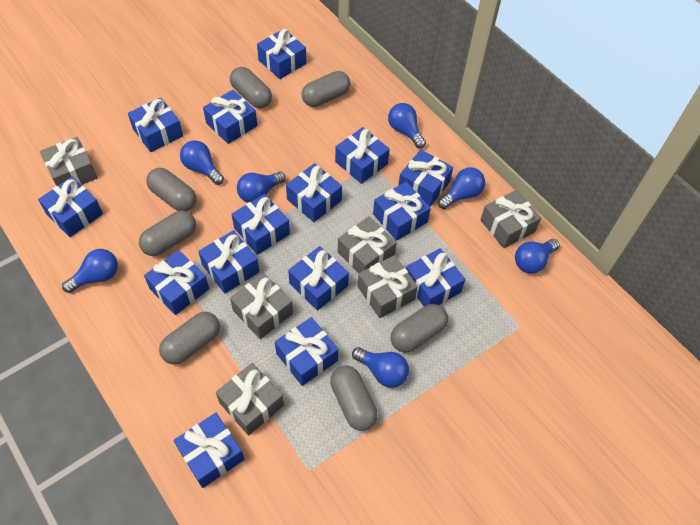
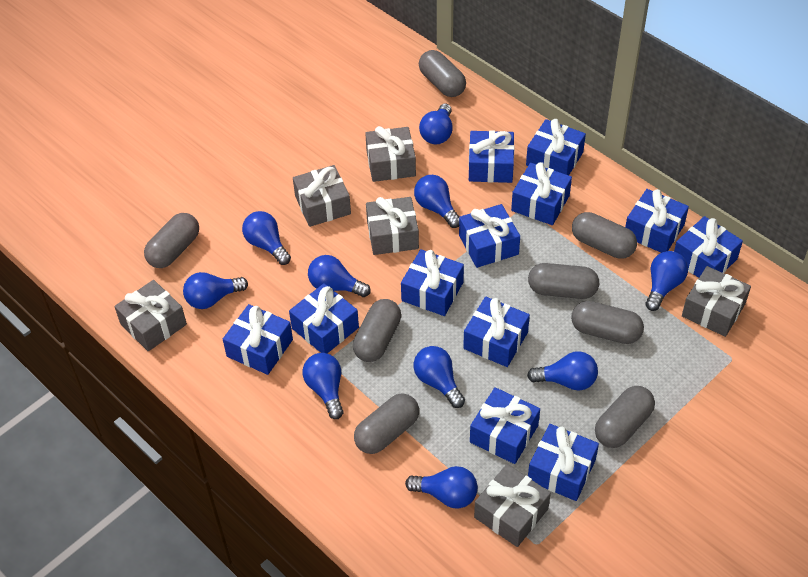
blue gift: 15 -> 12
blue light bulb: 7 -> 10
grey capsule: 7 -> 8

